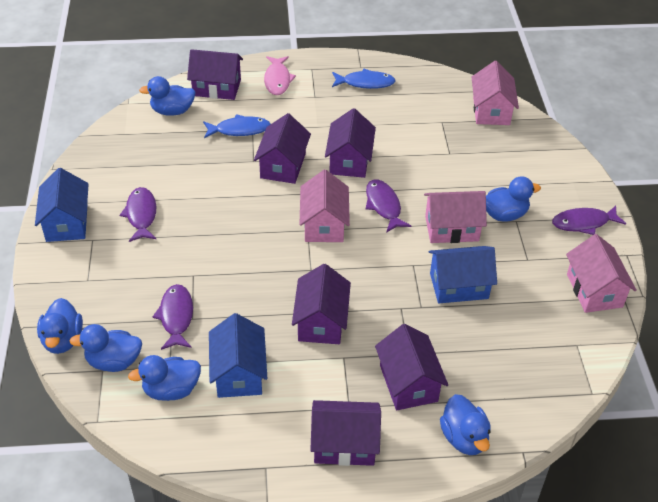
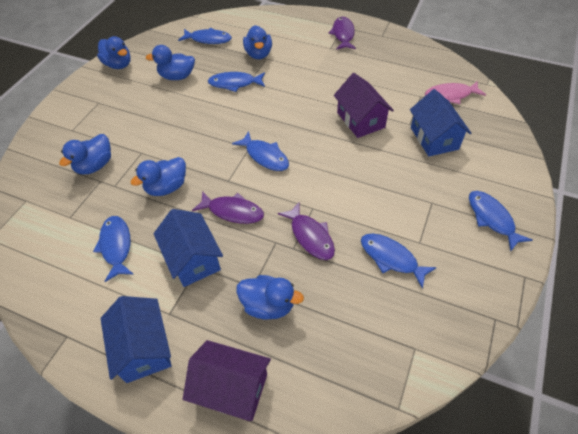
blue fish: 2 -> 6
pink house: 4 -> 0
purple fish: 4 -> 3
purple house: 6 -> 2

